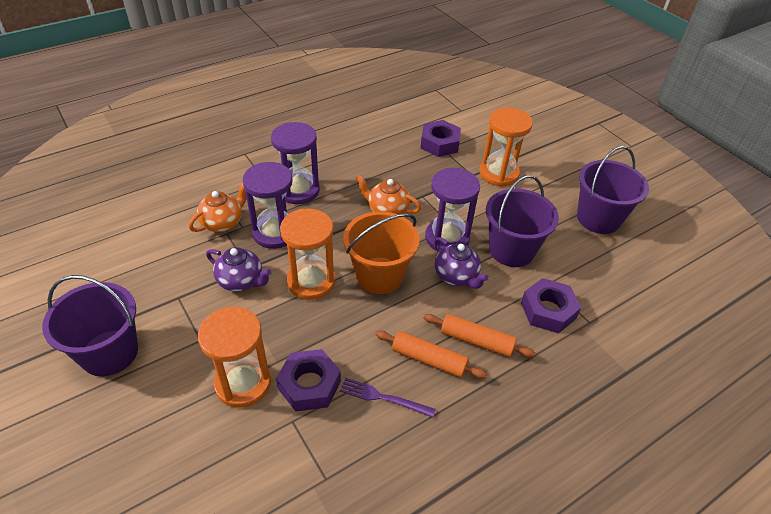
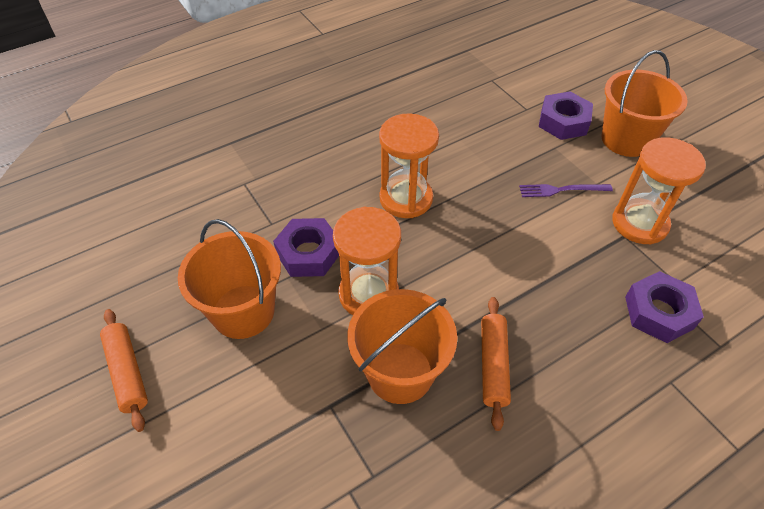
orange bucket: 1 -> 3
orange teapot: 2 -> 0
purple bucket: 3 -> 0
purple hourglass: 3 -> 0
purple teapot: 2 -> 0

